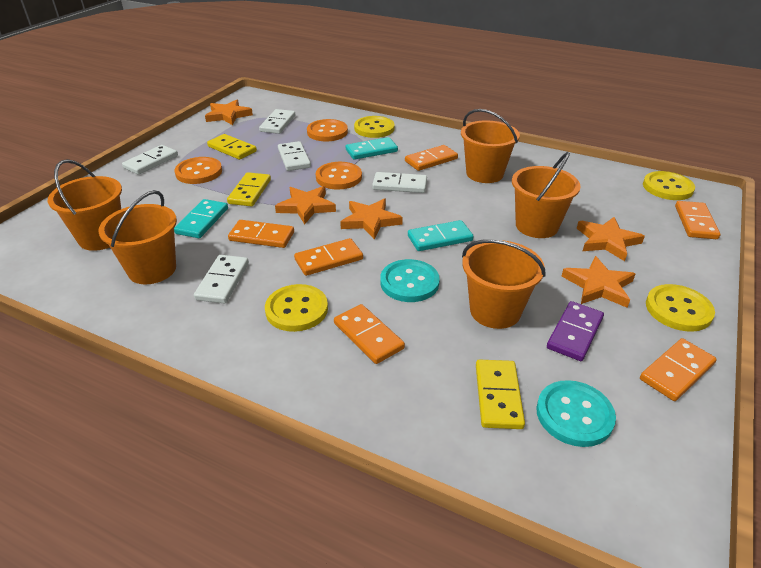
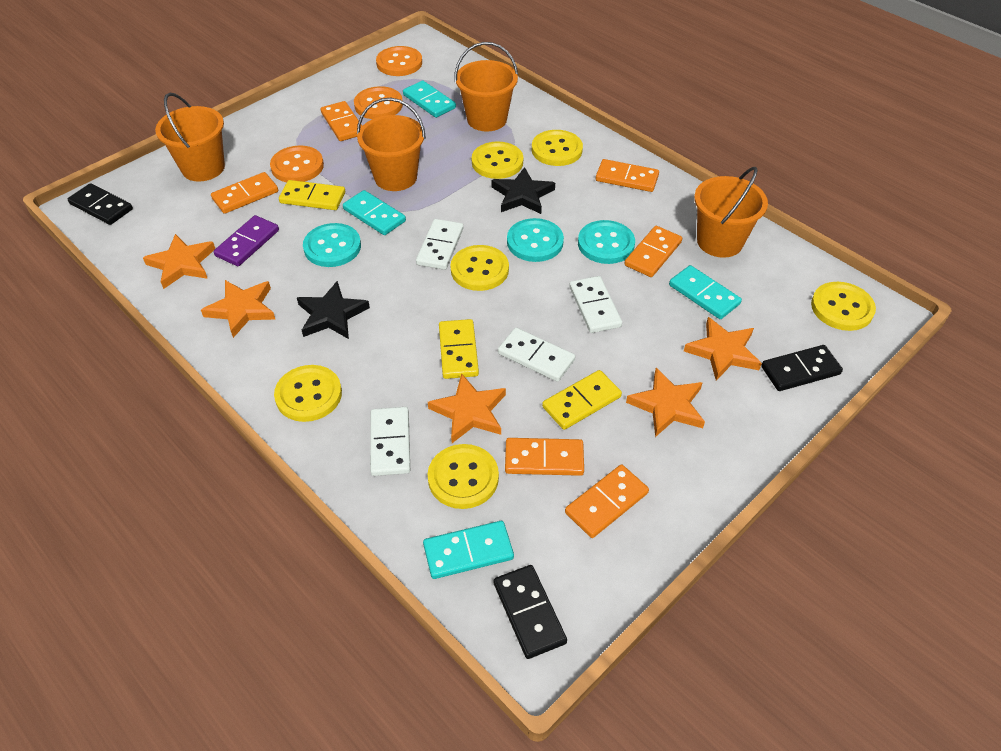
black domino: 0 -> 3
black star: 0 -> 2
orange bucket: 5 -> 4
turquoise button: 2 -> 3
turquoise domino: 3 -> 4
white domino: 5 -> 4
yellow button: 4 -> 6

